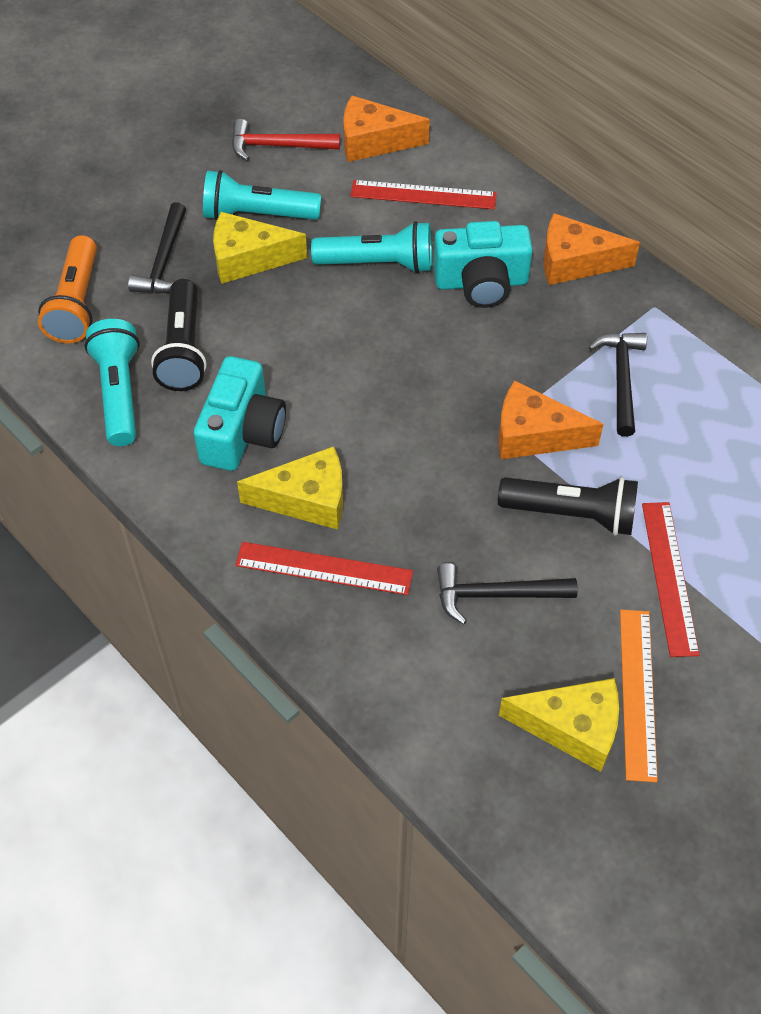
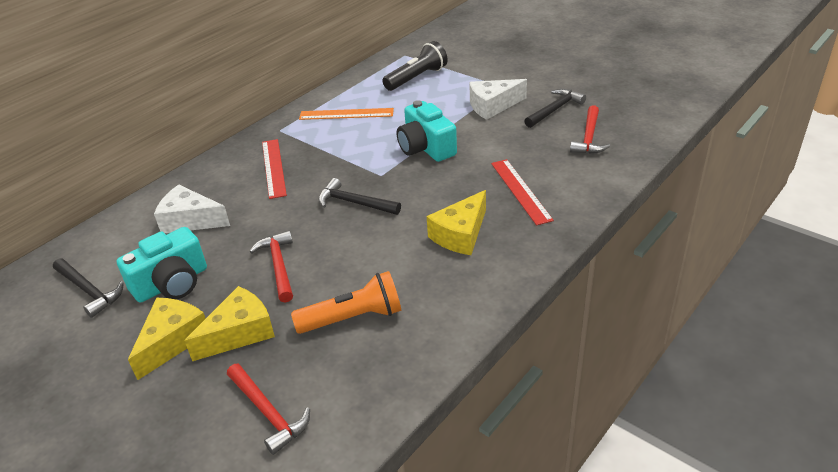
black flashlight: 2 -> 1
orange cheese: 3 -> 0
red hammer: 1 -> 3
red ruler: 3 -> 2
turquoise flashlight: 3 -> 0
white cheese: 0 -> 2

